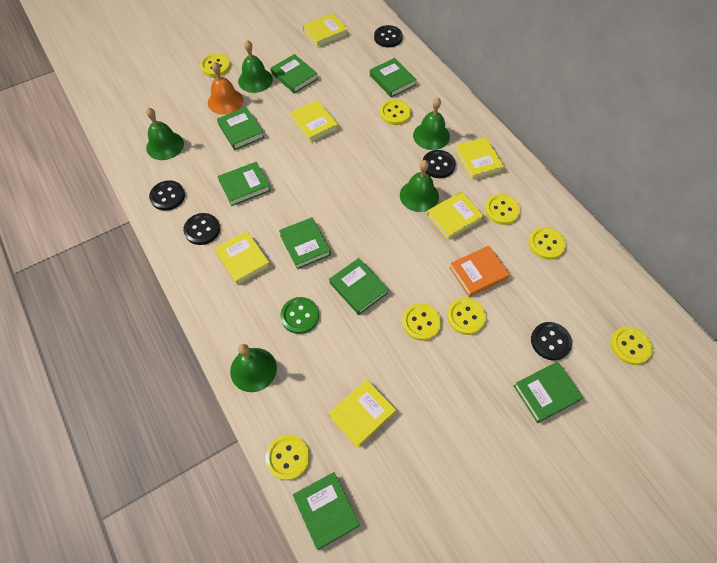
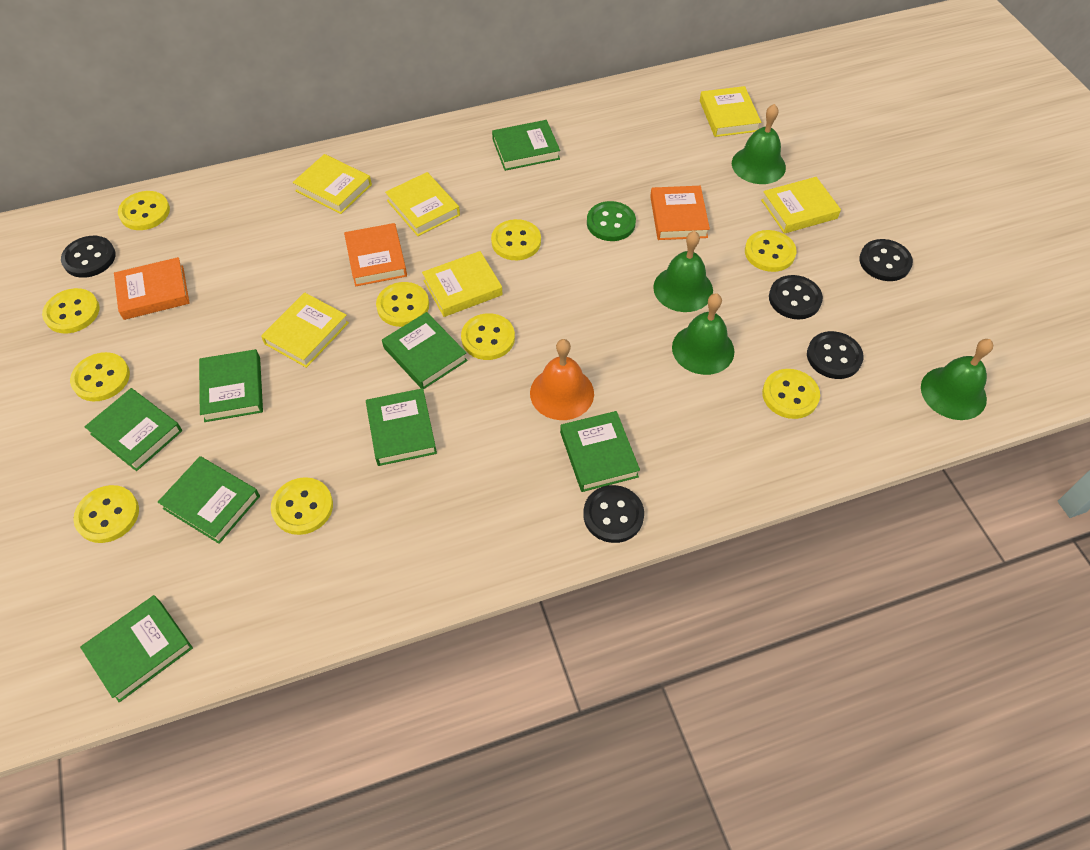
green bell: 5 -> 4
orange book: 1 -> 3
yellow button: 8 -> 10

